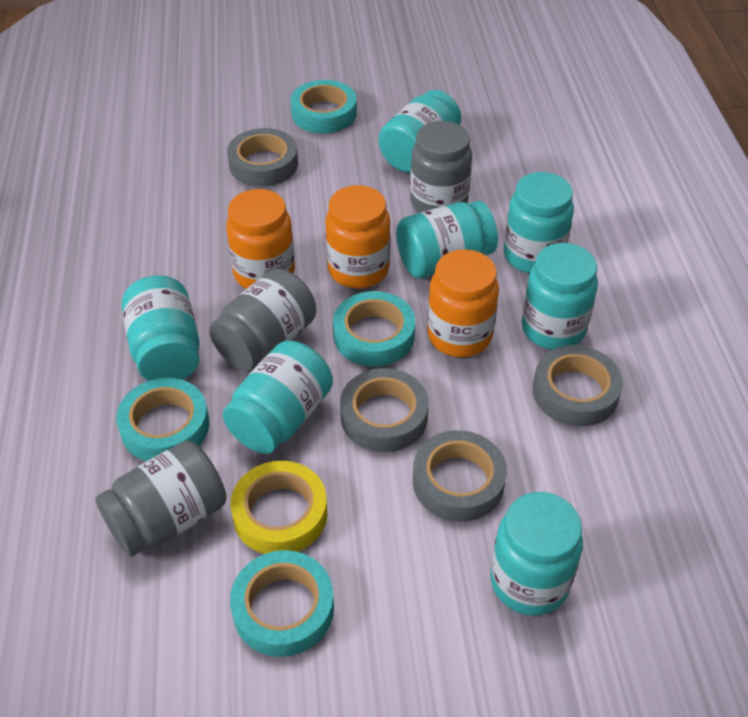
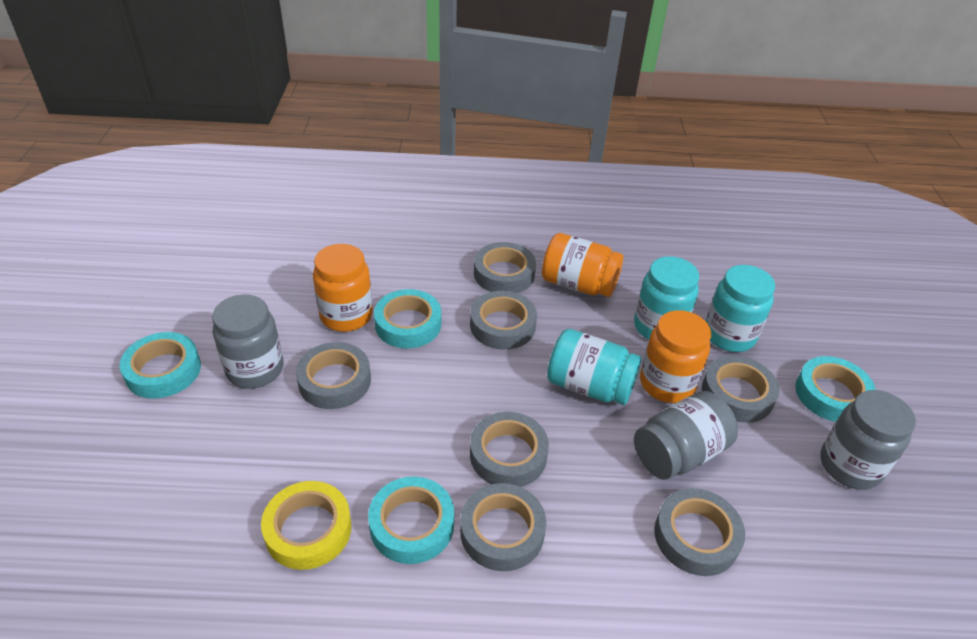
grey tape: 4 -> 7
turquoise jar: 7 -> 3

